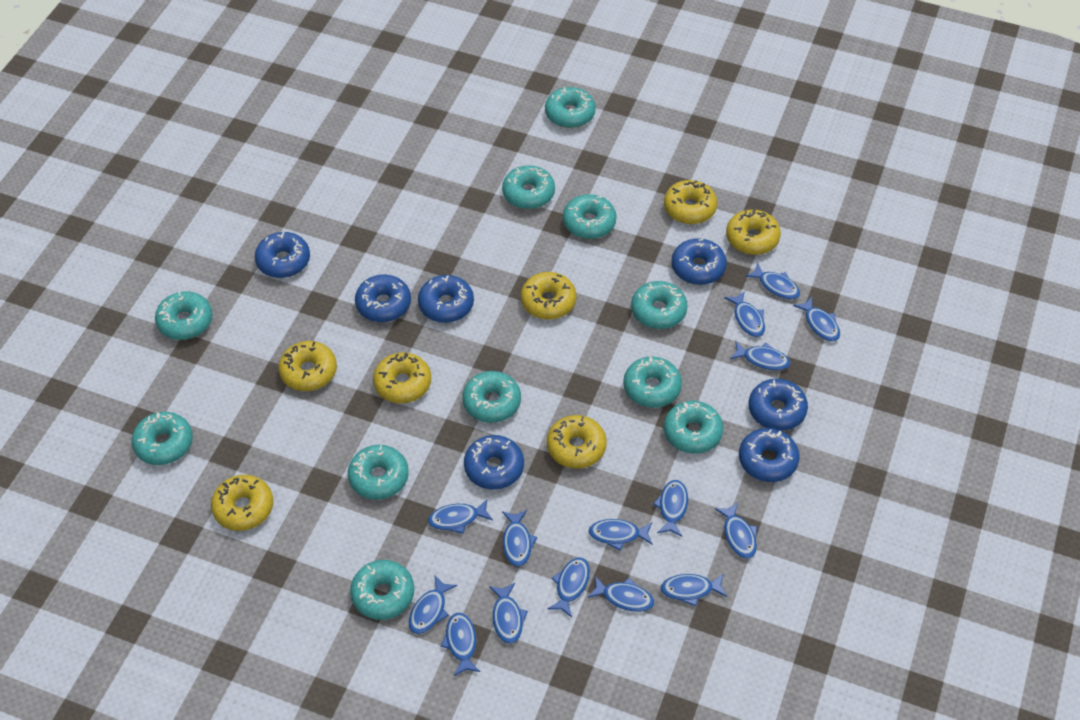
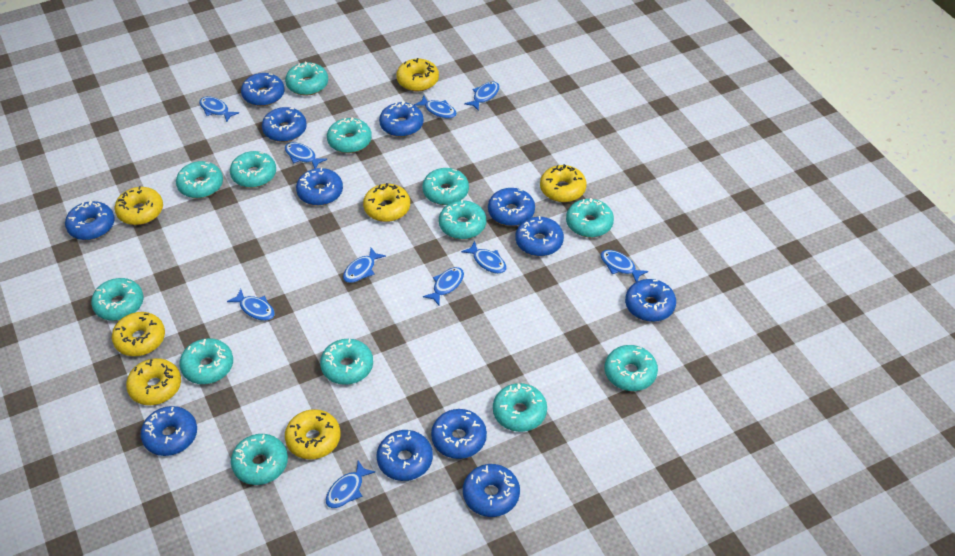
blue donut: 7 -> 12
blue fish: 15 -> 10
turquoise donut: 11 -> 13

